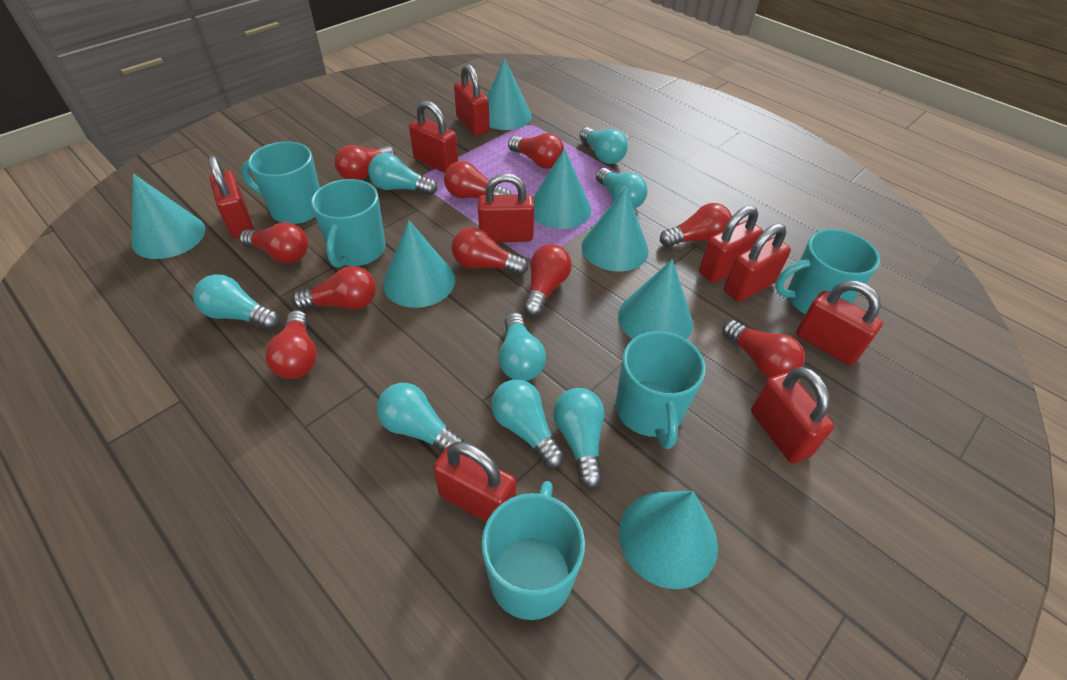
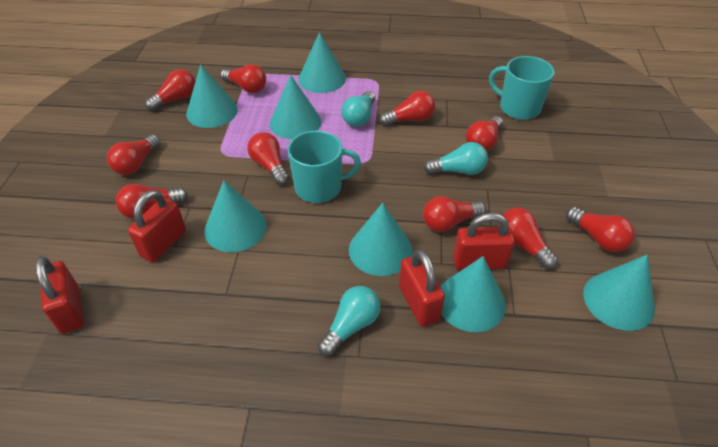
red padlock: 9 -> 4
turquoise light bulb: 8 -> 3
turquoise mug: 5 -> 2

